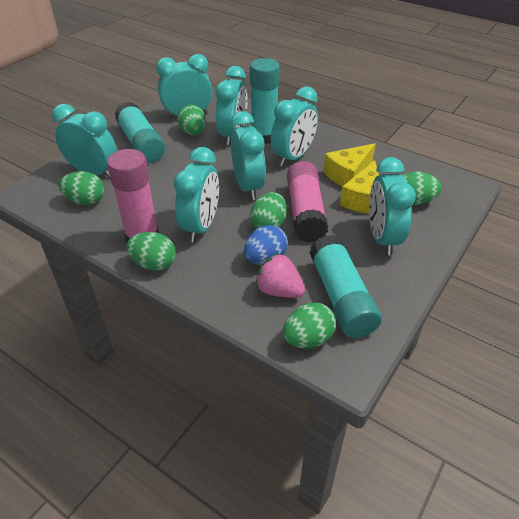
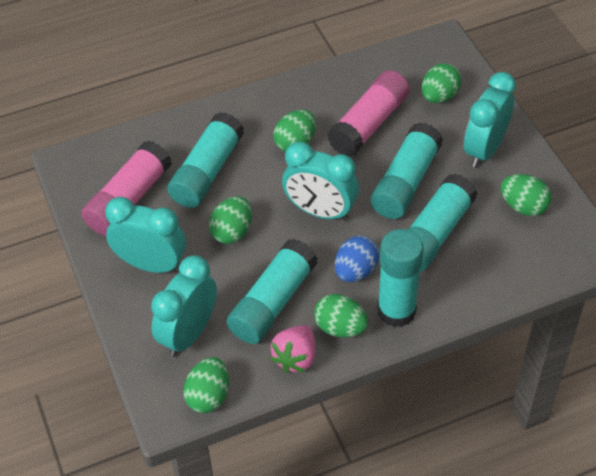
turquoise clock: 7 -> 4
turquoise glue stick: 3 -> 5
yellow cheese: 2 -> 0

